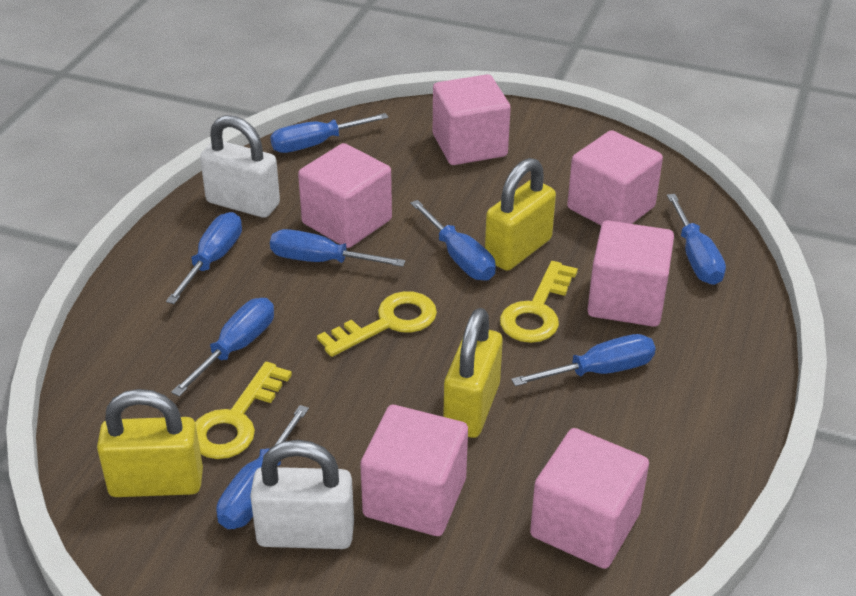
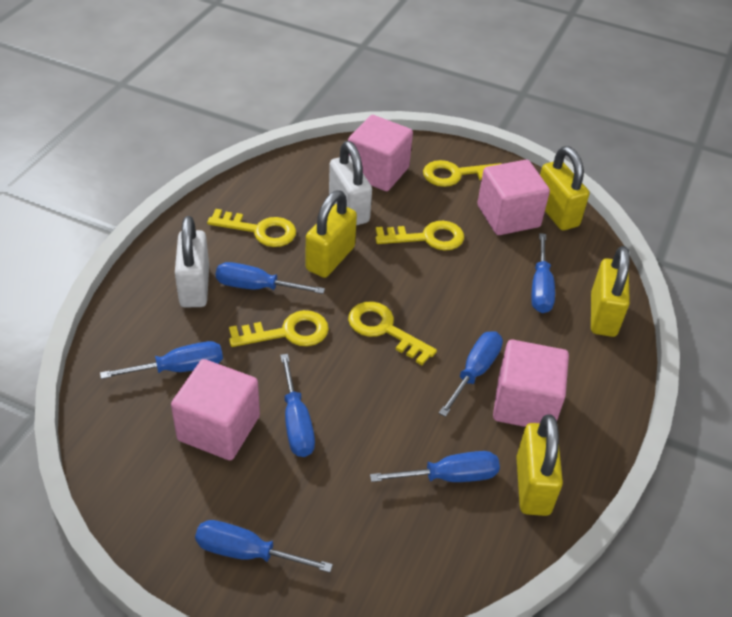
blue screwdriver: 8 -> 7
pink cube: 6 -> 4
yellow key: 3 -> 5
yellow padlock: 3 -> 4

